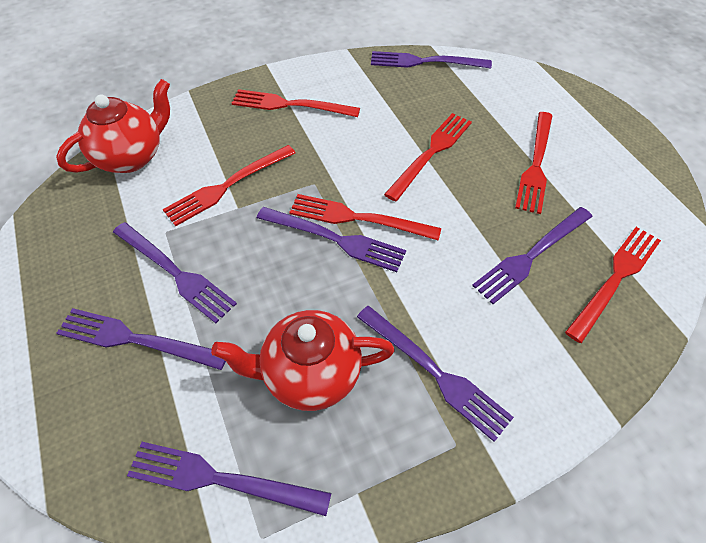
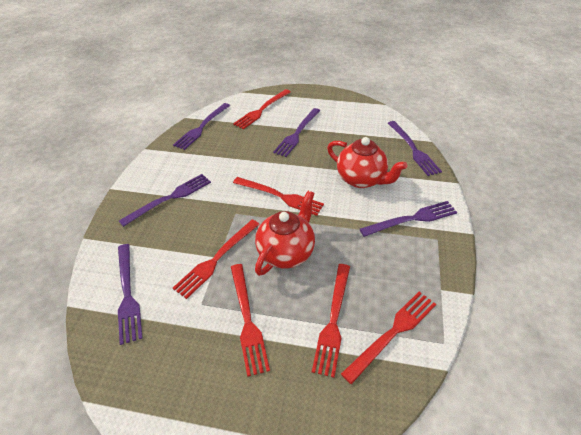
purple fork: 7 -> 6

